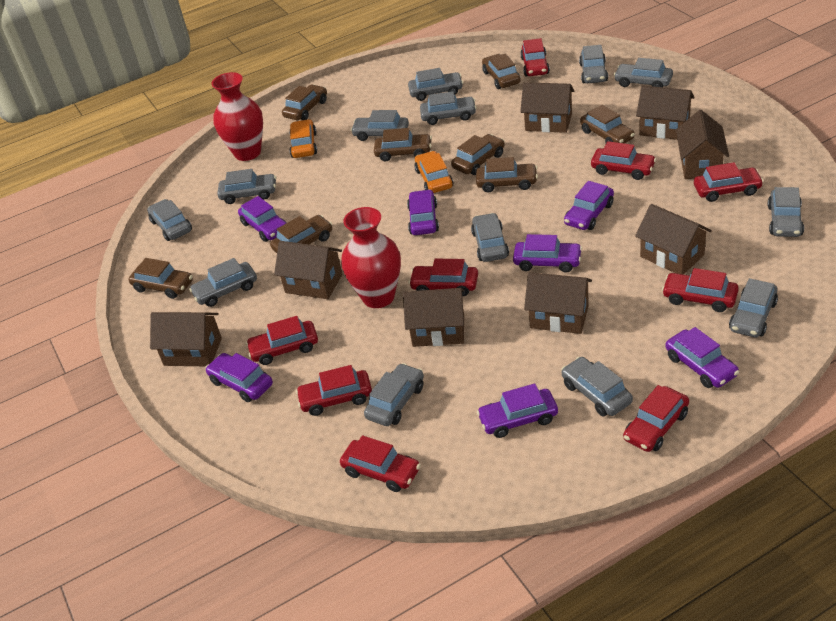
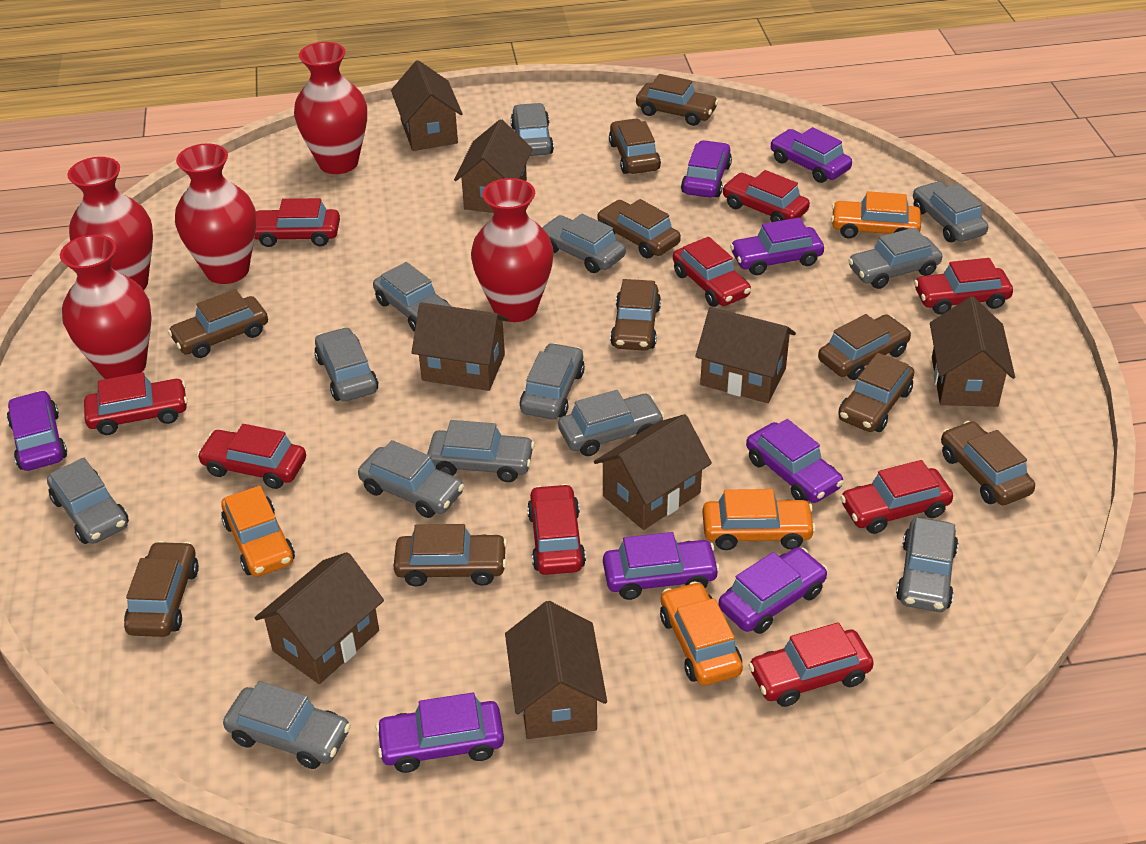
brown car: 8 -> 10
orange car: 2 -> 4
purple car: 7 -> 8
red vase: 2 -> 5

